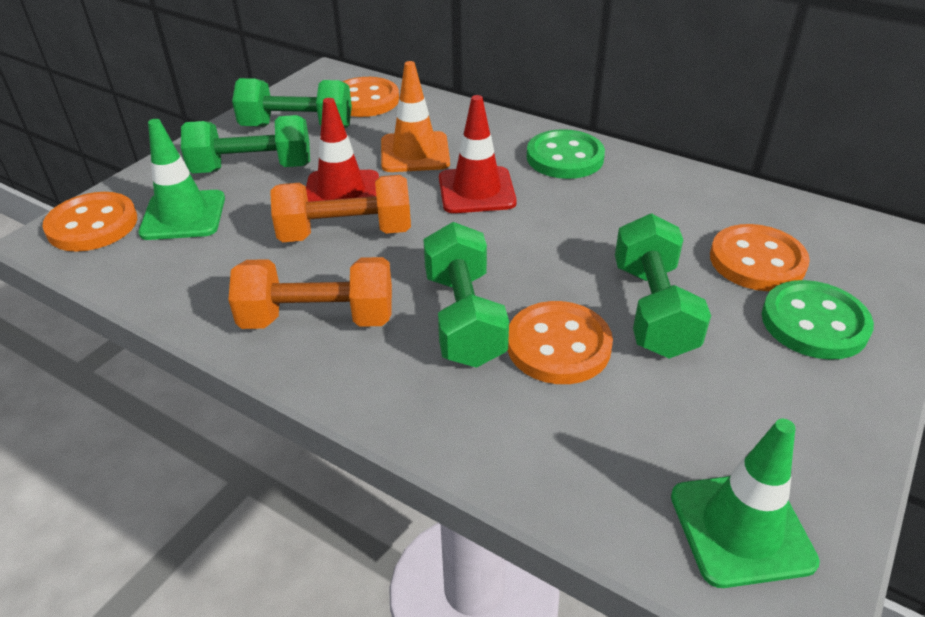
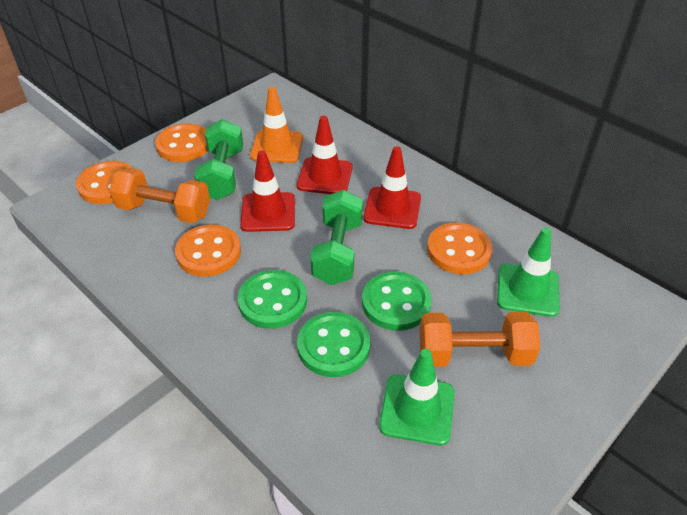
green button: 2 -> 3
green dumbbell: 4 -> 2
red traffic cone: 2 -> 3

